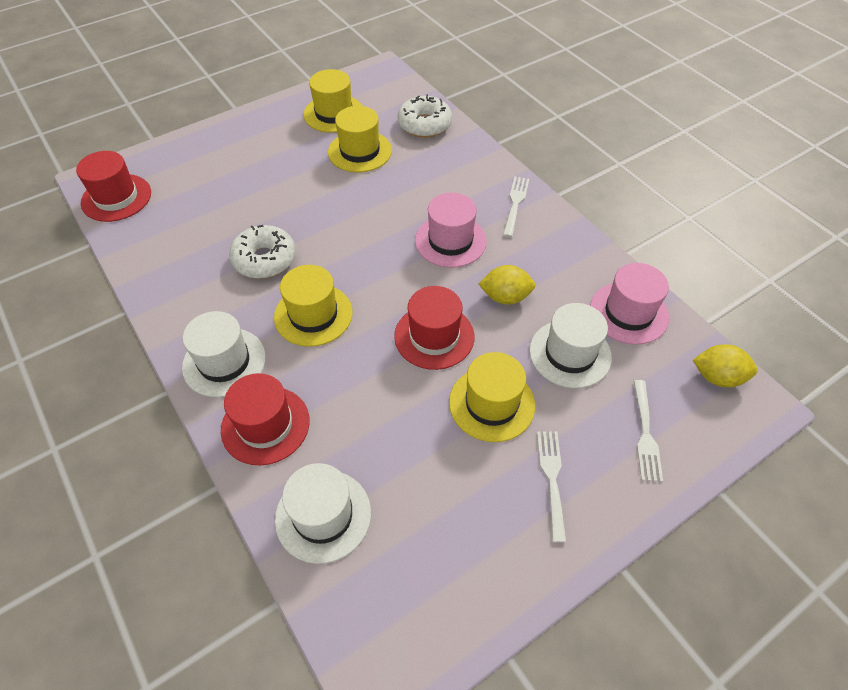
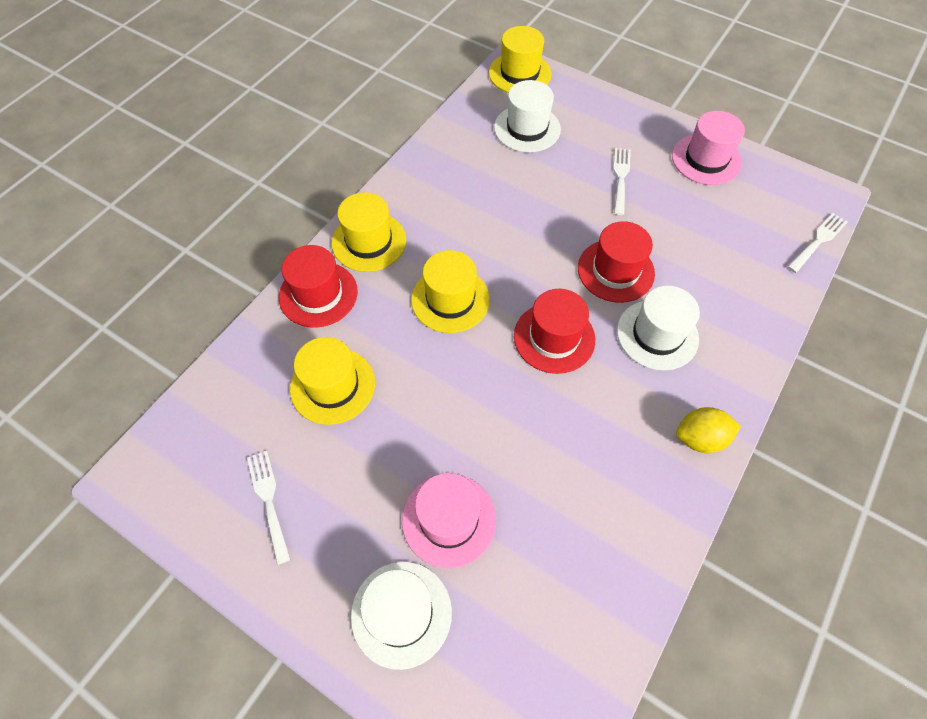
white donut: 2 -> 0
yellow lemon: 2 -> 1

